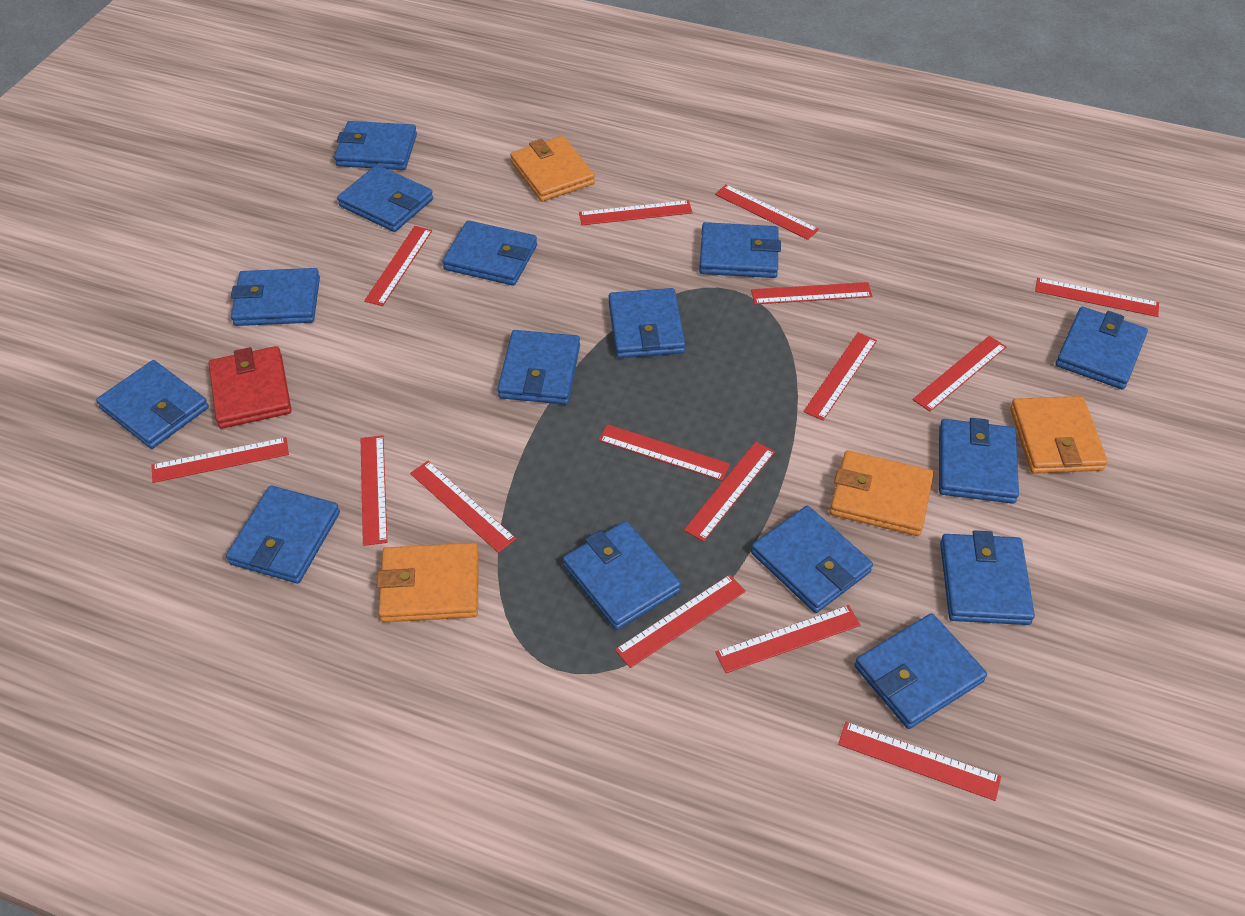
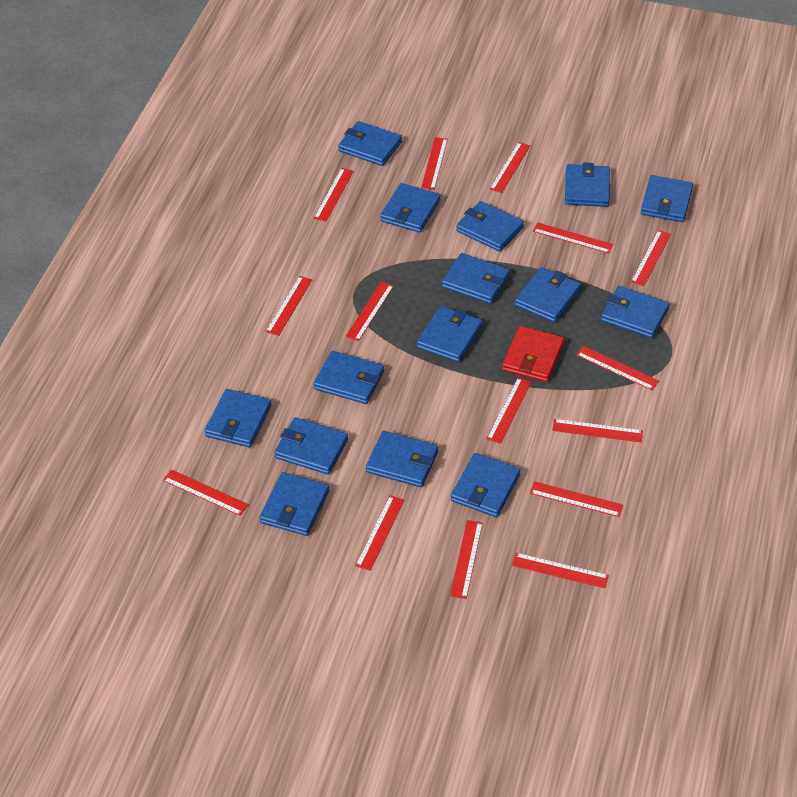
orange wallet: 4 -> 0

